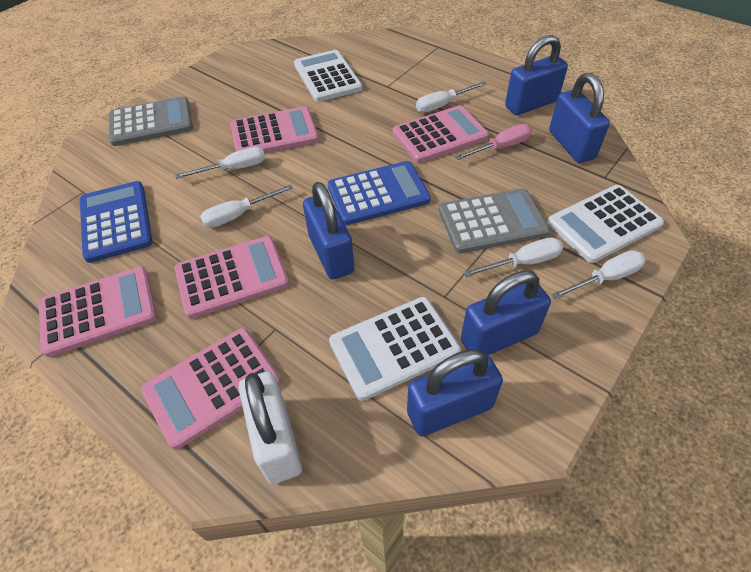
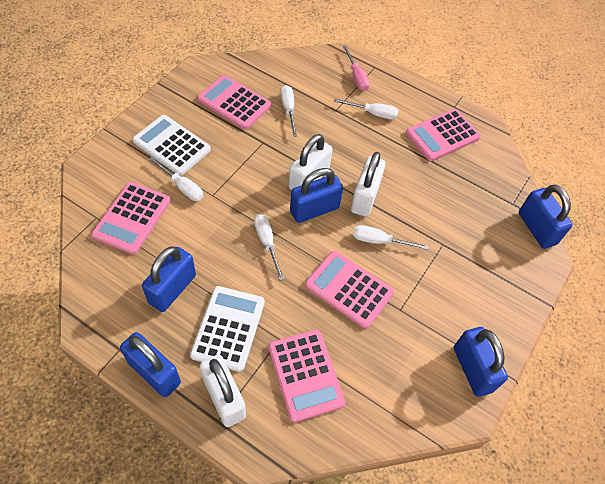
blue calculator: 2 -> 0
grey calculator: 2 -> 0
white calculator: 3 -> 2
white padlock: 1 -> 3

